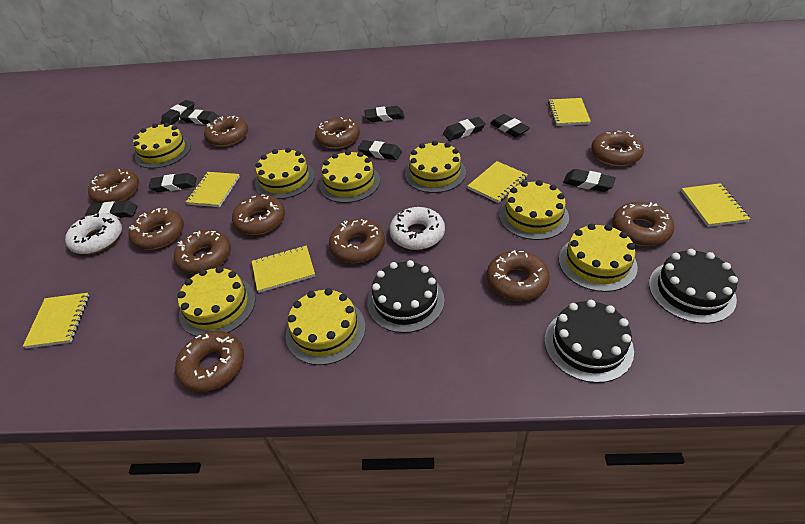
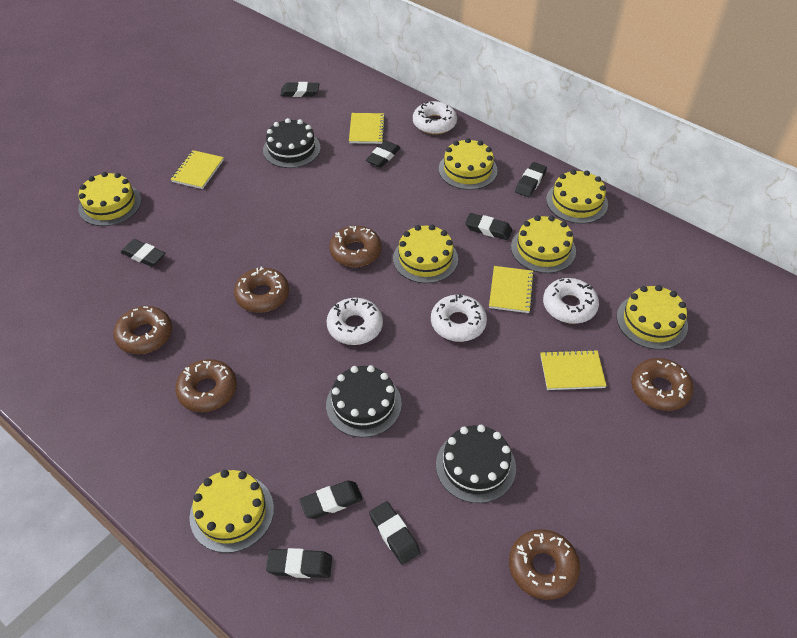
black eraser: 9 -> 8
brown donut: 11 -> 6
white donut: 2 -> 4
yellow cake: 8 -> 7
yellow notebook: 6 -> 4

